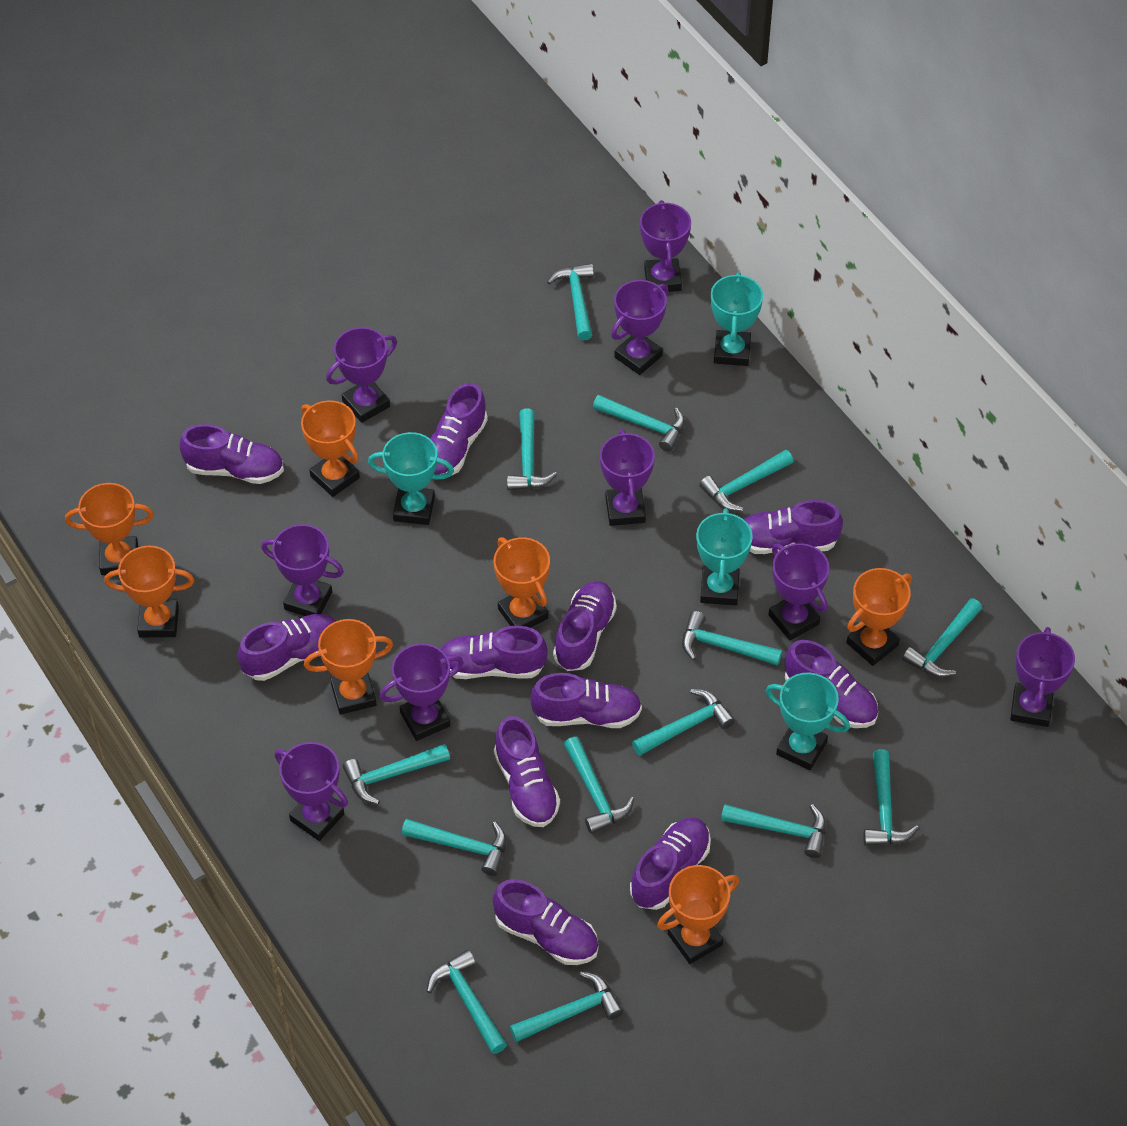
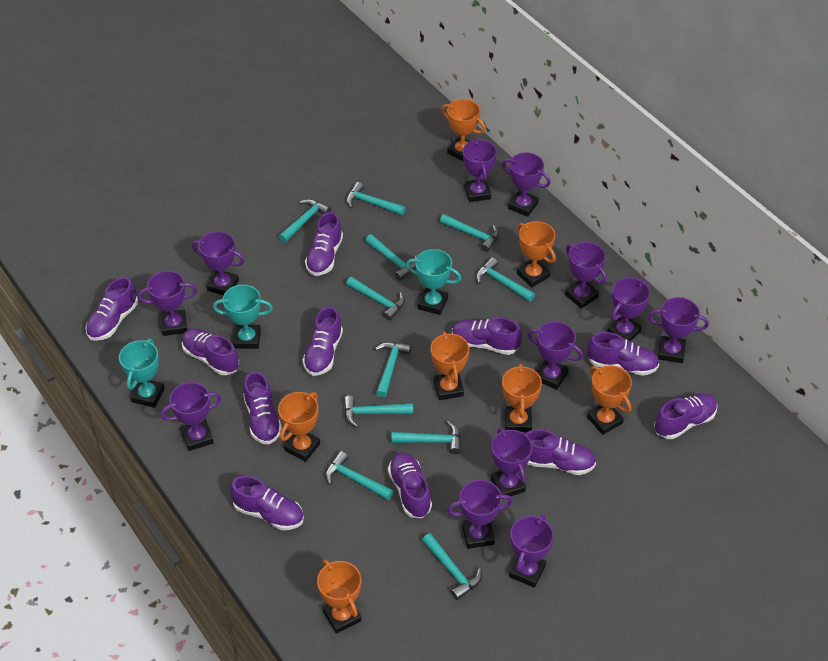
purple trophy: 9 -> 12
turquoise hammer: 14 -> 11
turquoise trophy: 4 -> 3

